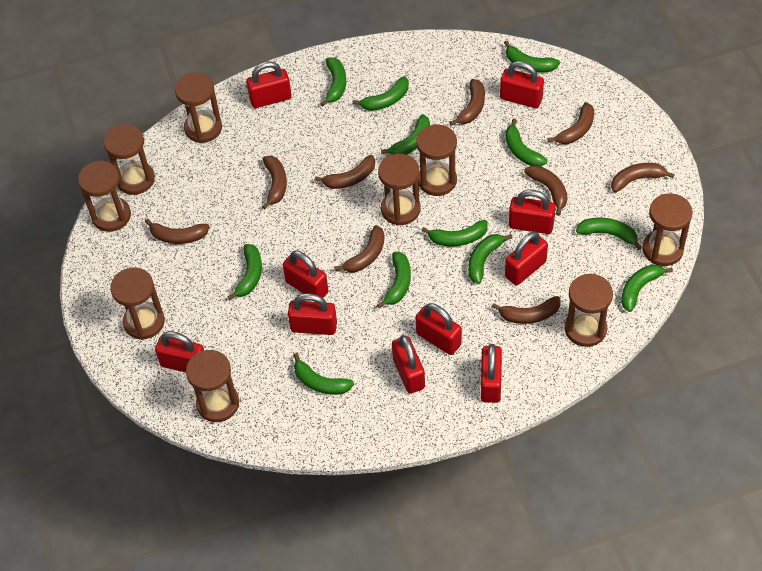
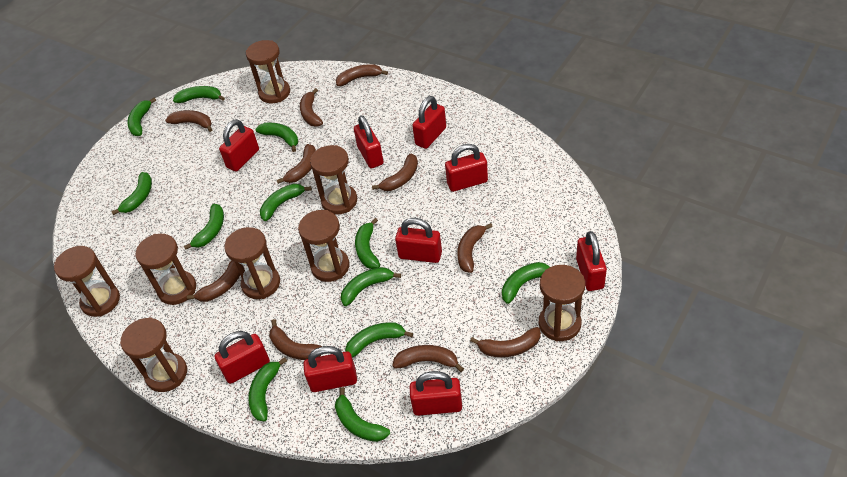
brown banana: 9 -> 10
brown hourglass: 9 -> 8
red padlock: 10 -> 9

